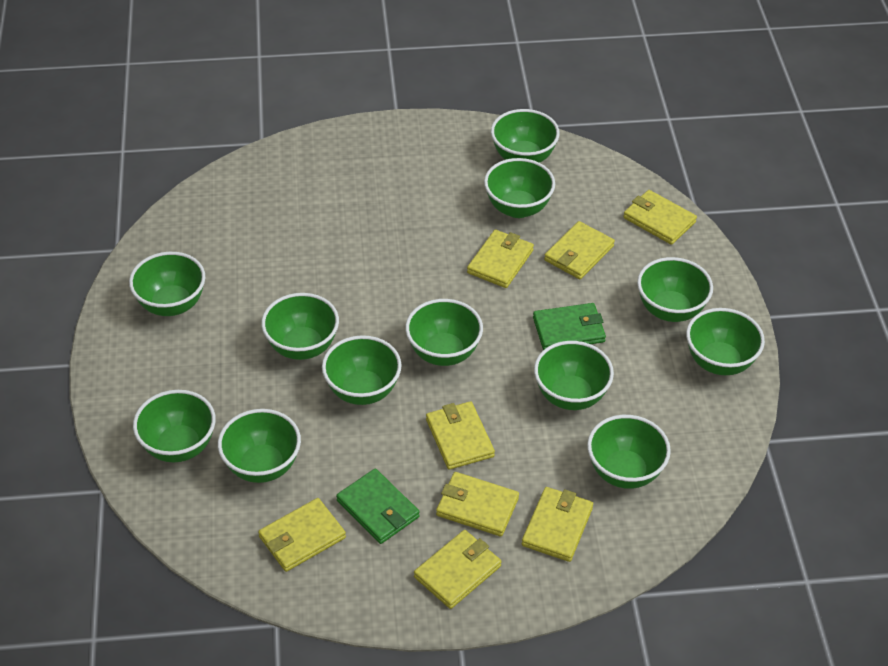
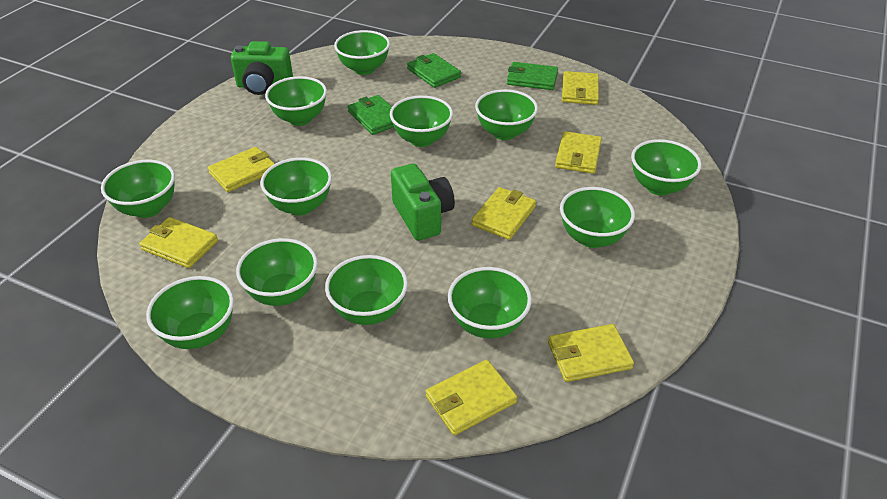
green camera: 0 -> 2
green wallet: 2 -> 3
yellow wallet: 8 -> 7

